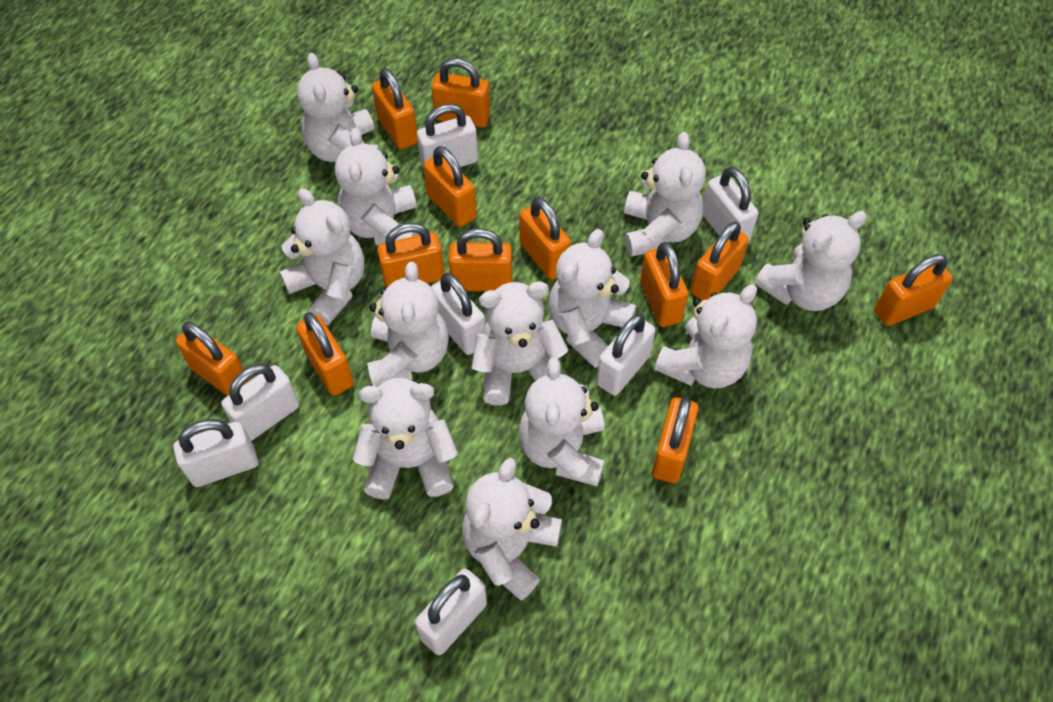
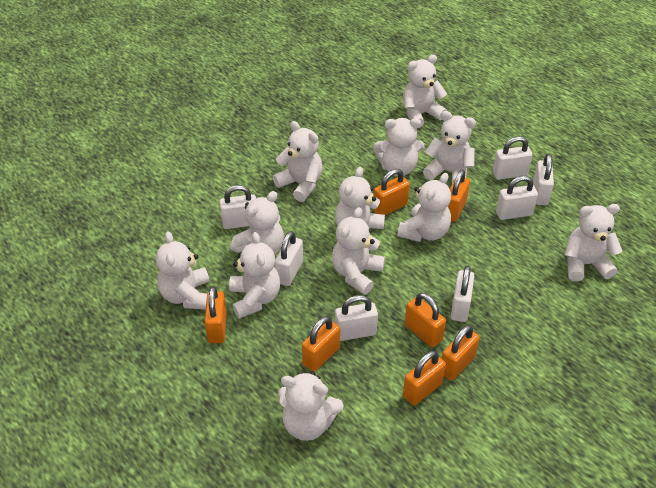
orange padlock: 12 -> 7

